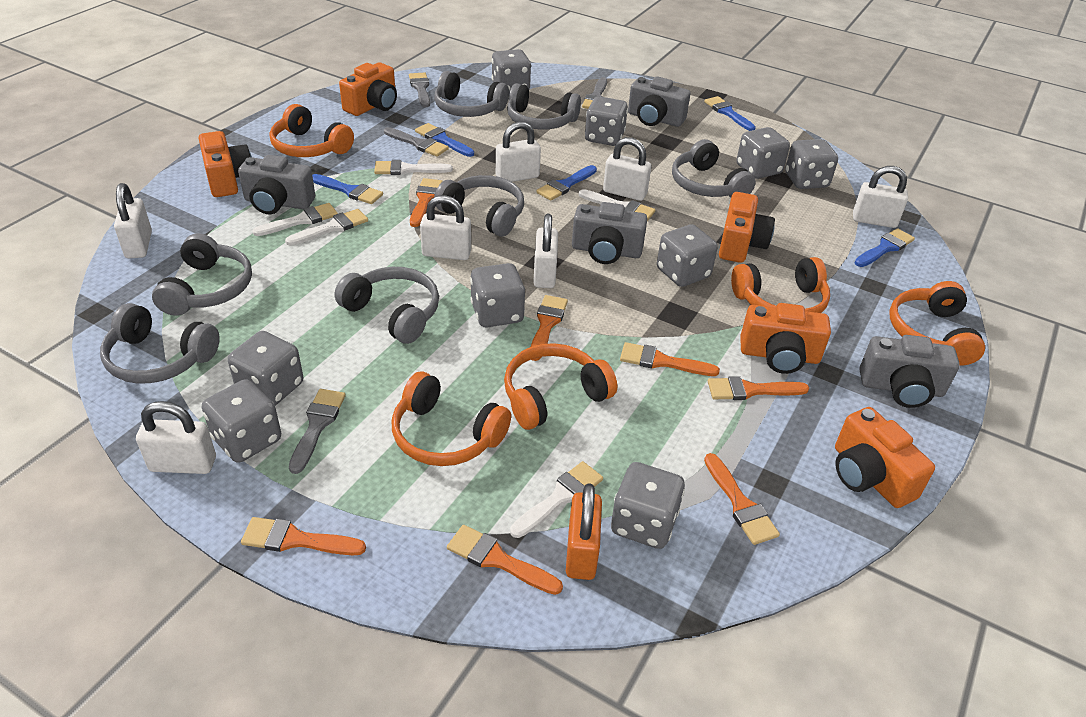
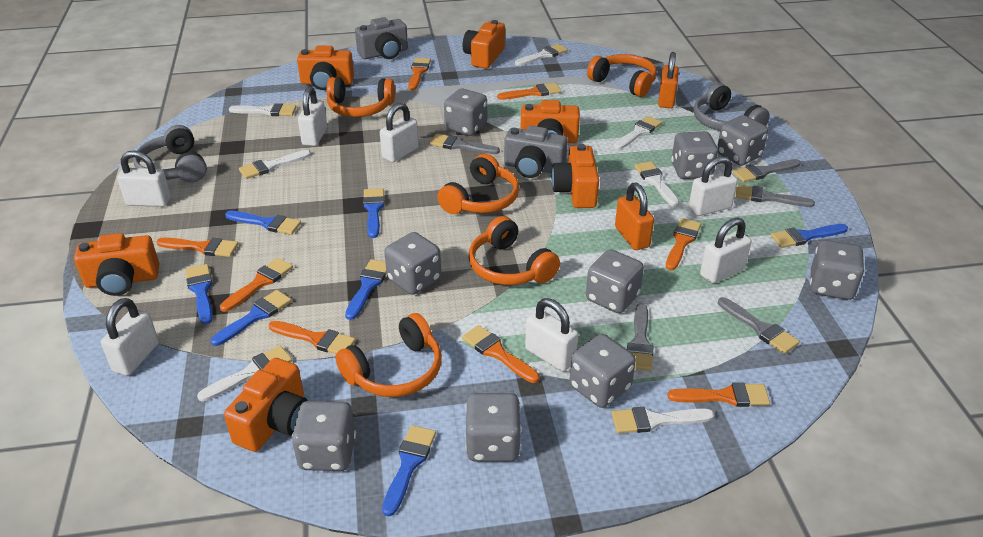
blue brush: 5 -> 7
grey brush: 4 -> 5
grey camera: 4 -> 2
grey headphones: 7 -> 2
orange brush: 7 -> 8
orange camera: 5 -> 6
orange padlock: 1 -> 2
white brush: 5 -> 7

